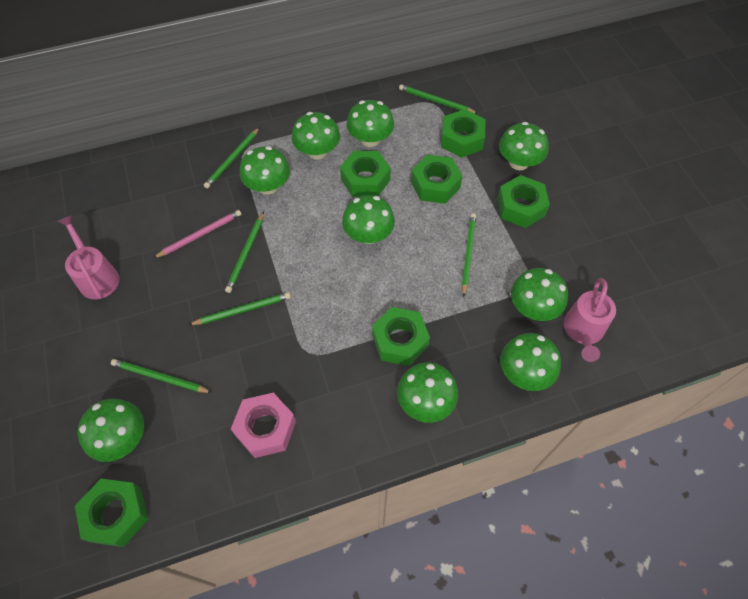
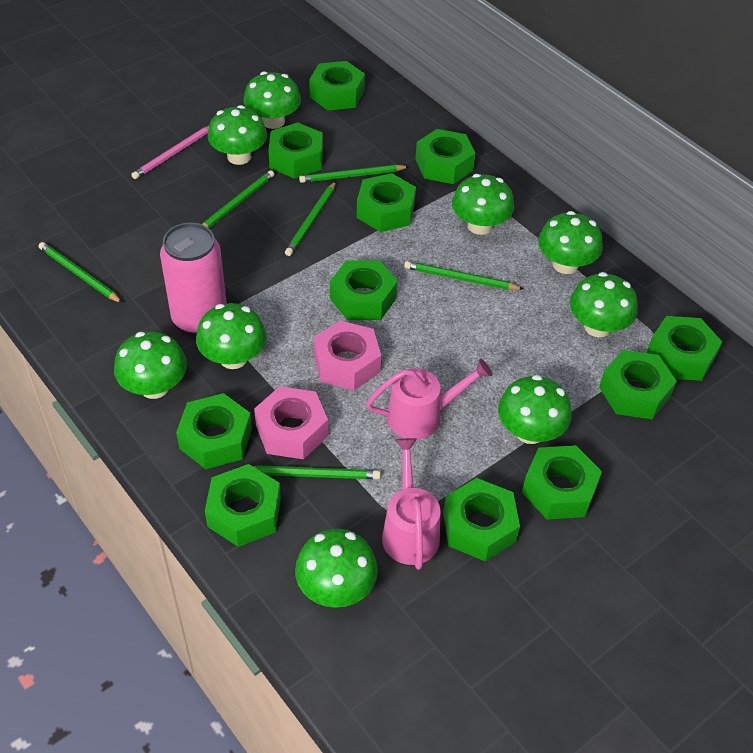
green nut: 6 -> 11
pink can: 0 -> 1
pink nut: 1 -> 2

